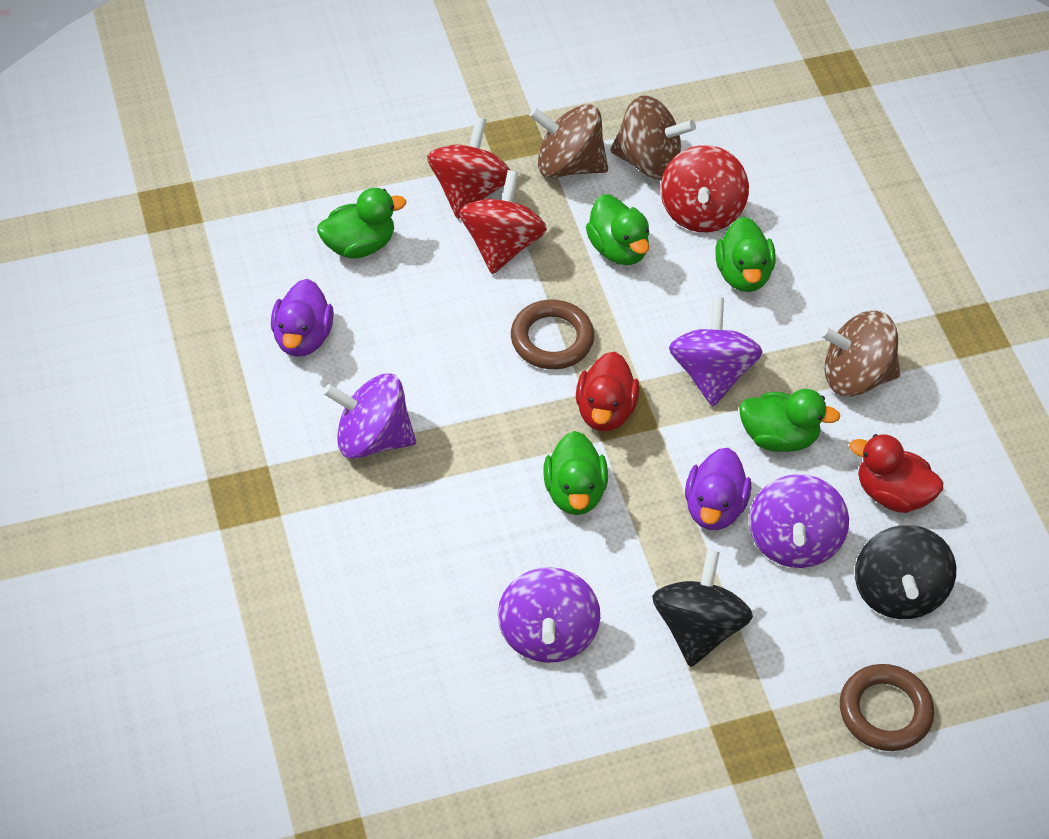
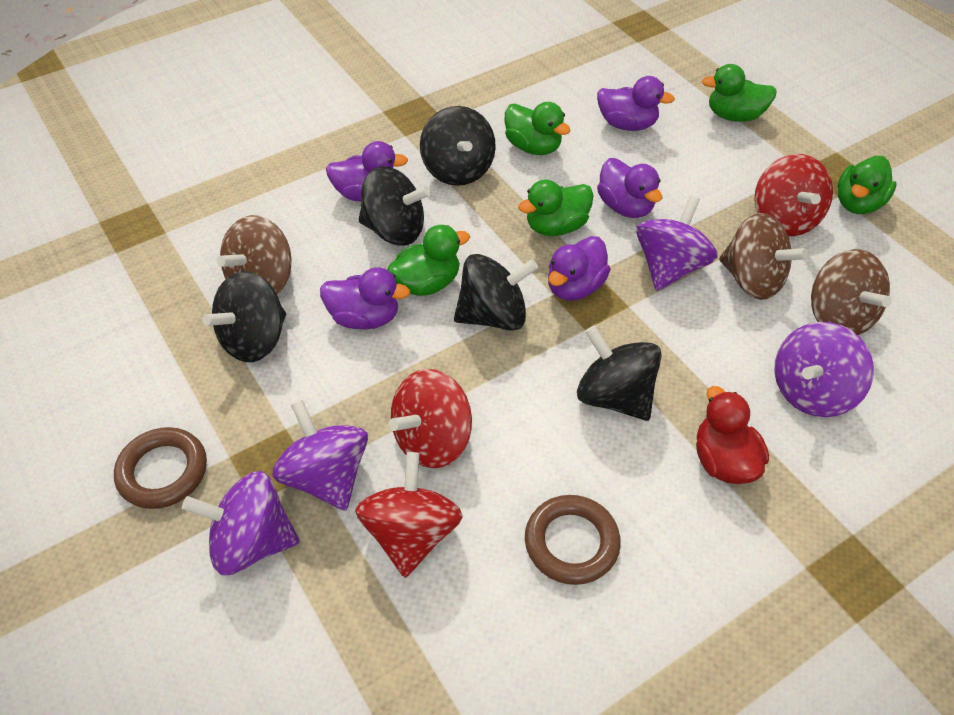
black spinning top: 2 -> 5
purple duck: 2 -> 5
red duck: 2 -> 1

